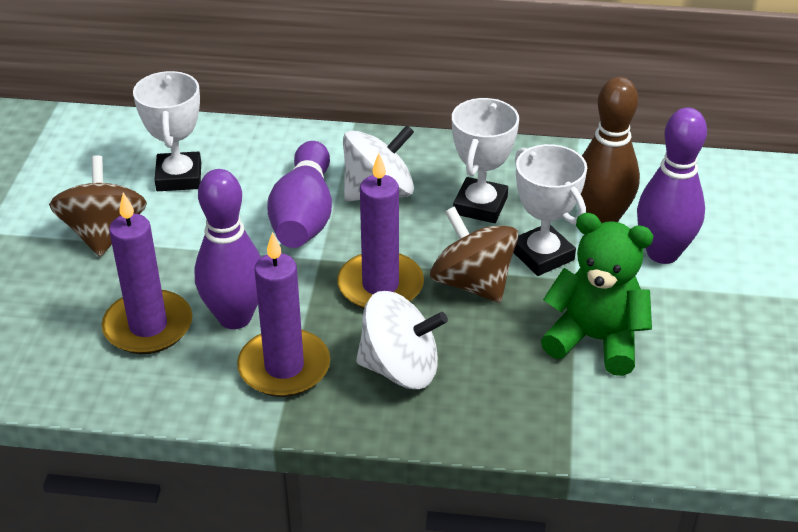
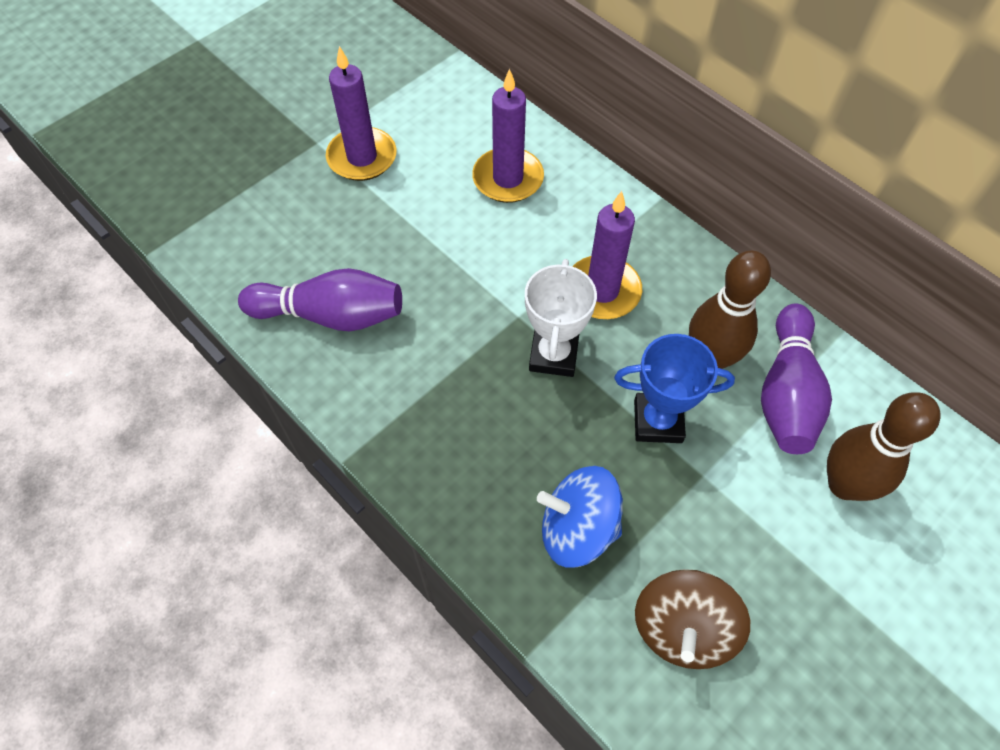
blue spinning top: 0 -> 1
blue trophy: 0 -> 1
brown bowling pin: 1 -> 2
brown spinning top: 2 -> 1
green teddy bear: 1 -> 0
purple bowling pin: 3 -> 2
white spinning top: 2 -> 0
white trophy: 3 -> 1

